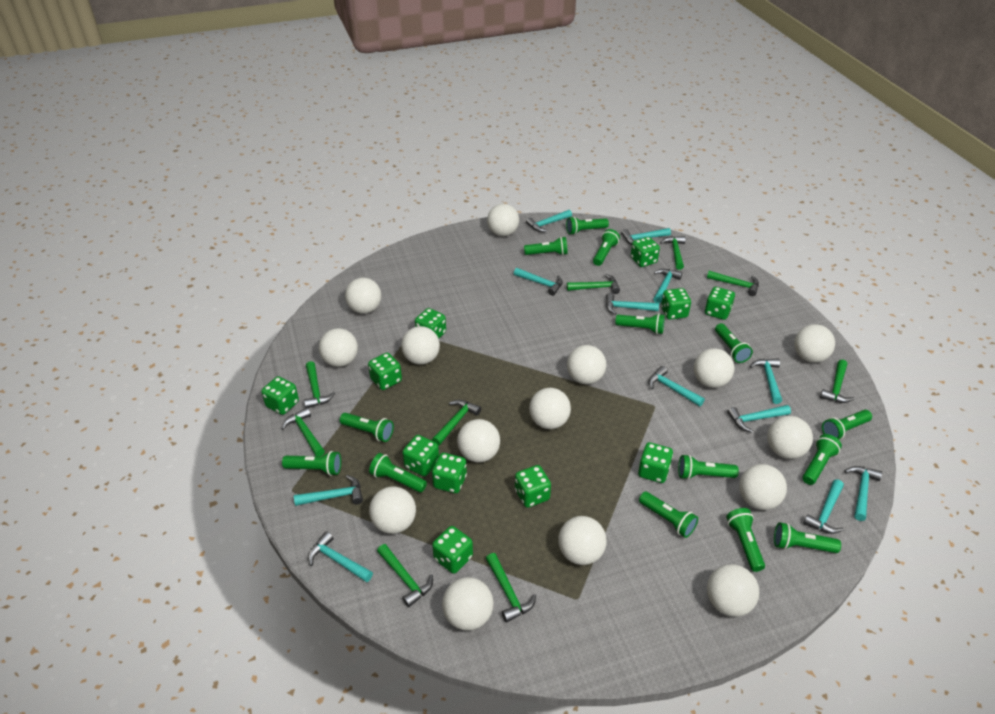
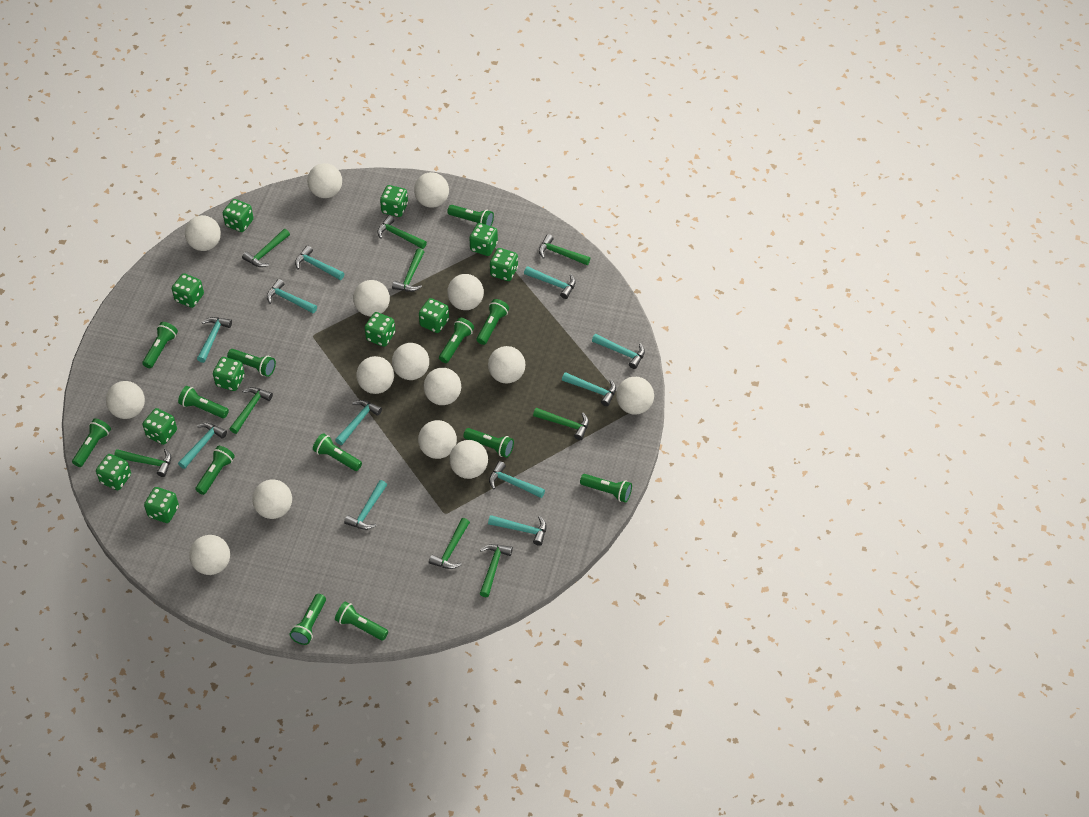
green flashlight: 14 -> 13
turquoise hammer: 12 -> 11

